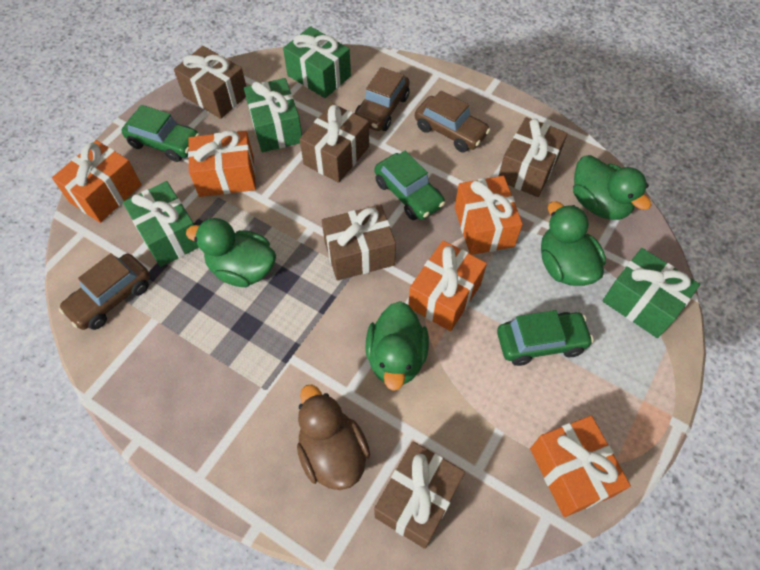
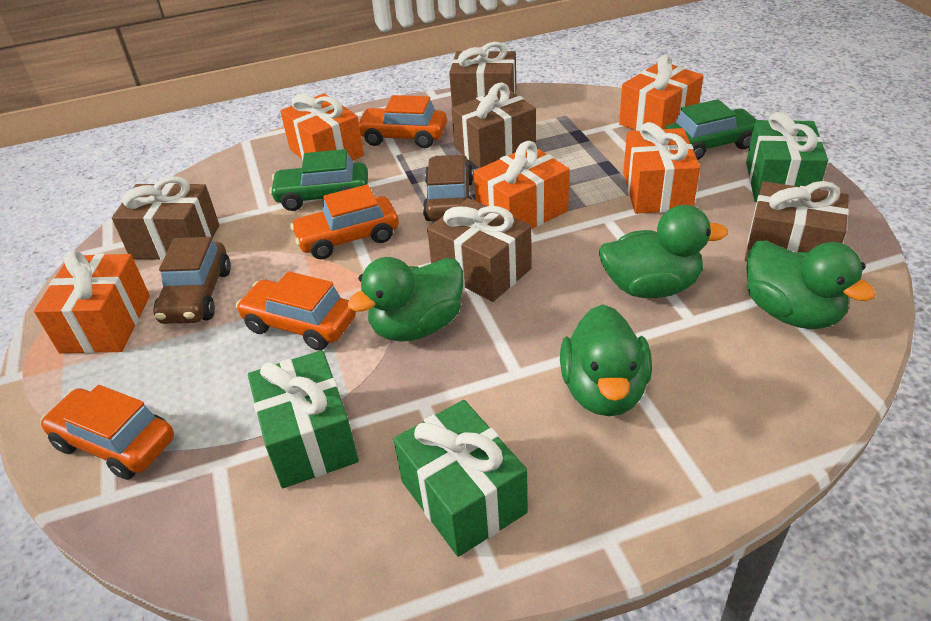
brown car: 3 -> 2
brown duck: 1 -> 0
green car: 3 -> 2
green gift: 4 -> 3
orange car: 0 -> 4

